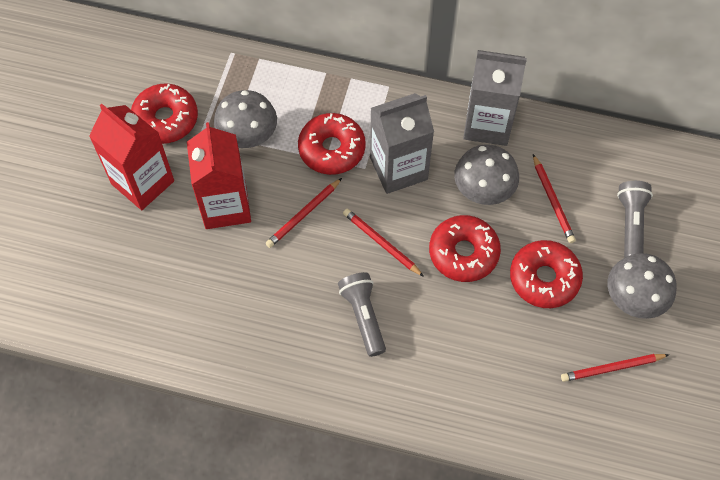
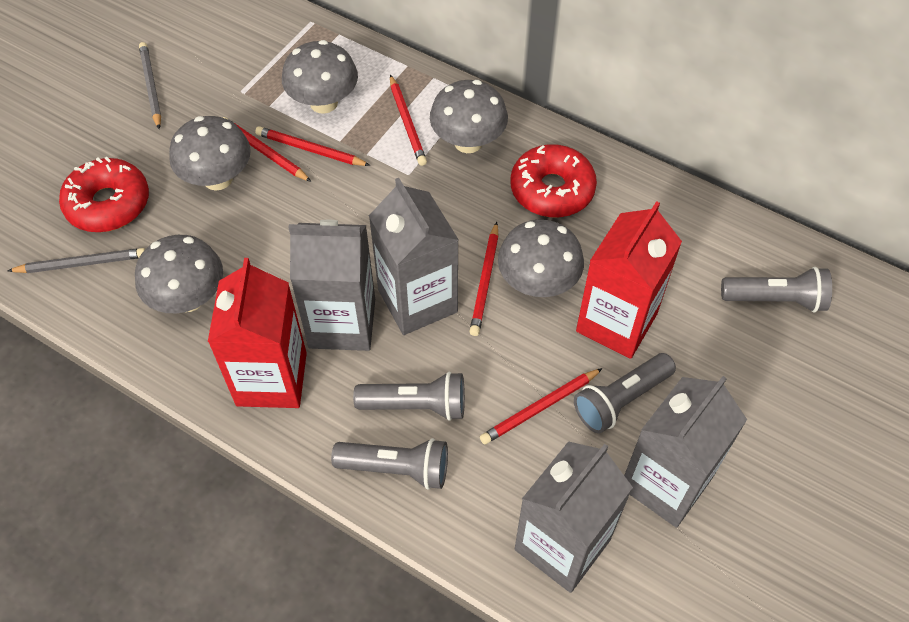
grey carton: 2 -> 4
grey flashlight: 2 -> 4
grey mushroom: 3 -> 5
grey pencil: 0 -> 2
red donut: 4 -> 2
red pencil: 4 -> 5

